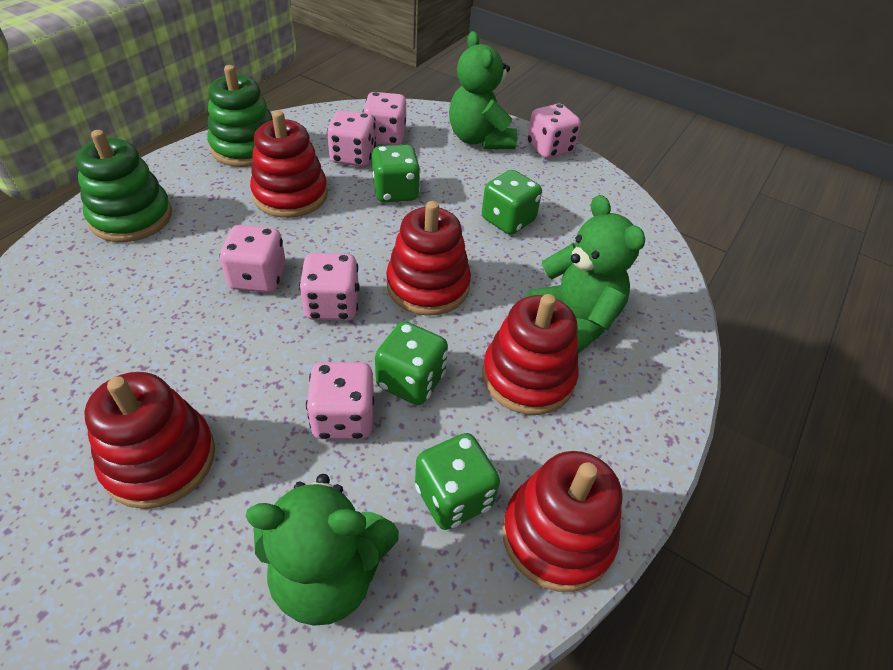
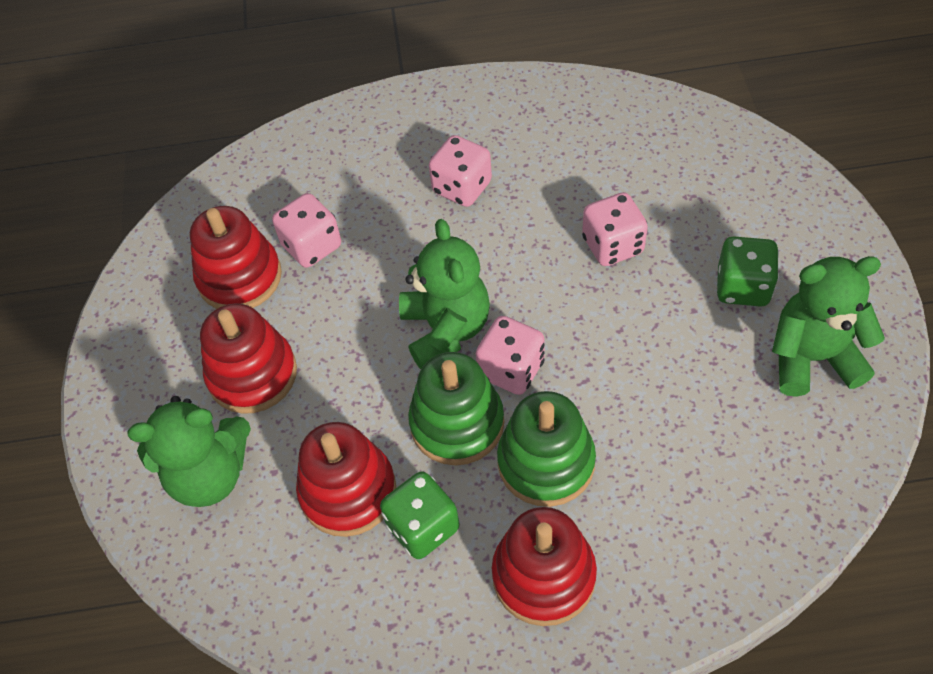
green dice: 4 -> 2
pink dice: 6 -> 4
red stacking toy: 5 -> 4

